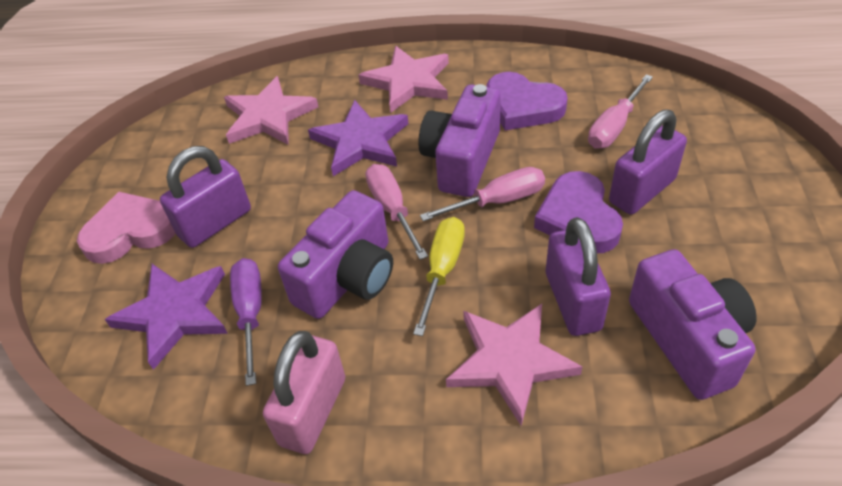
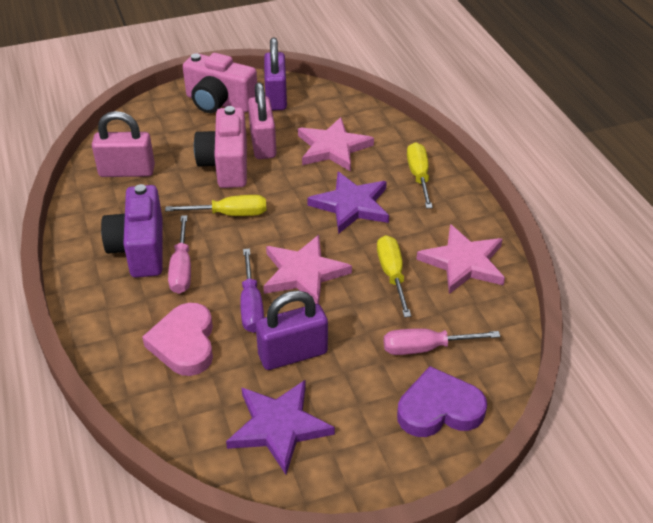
pink camera: 0 -> 2
pink padlock: 1 -> 2
pink screwdriver: 3 -> 2
purple camera: 3 -> 1
purple heart: 2 -> 1
purple padlock: 3 -> 2
yellow screwdriver: 1 -> 3

